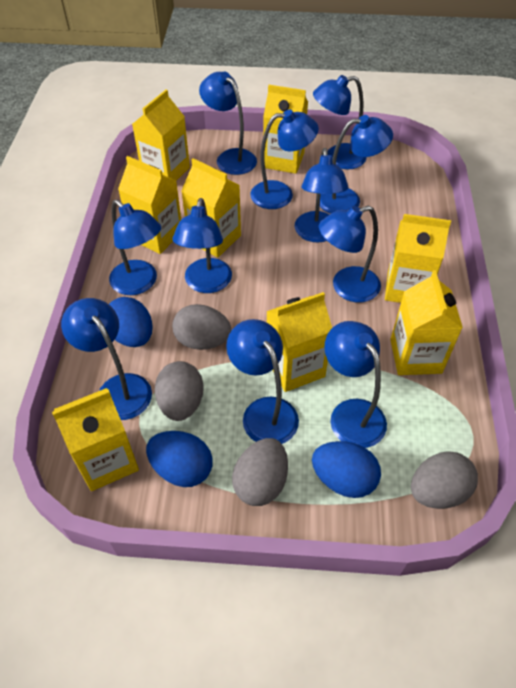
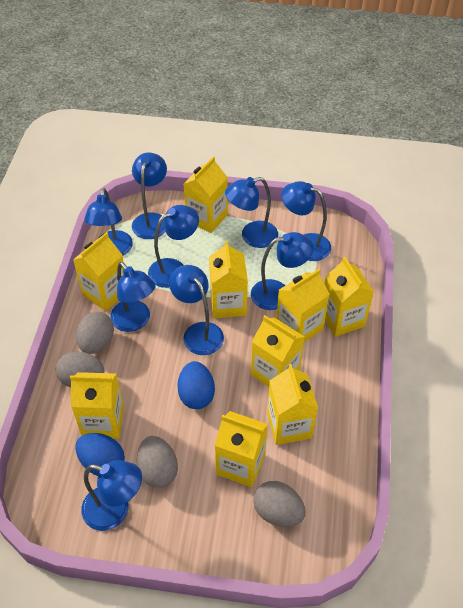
blue egg: 3 -> 2
blue lamp: 11 -> 9
yellow carton: 8 -> 9

